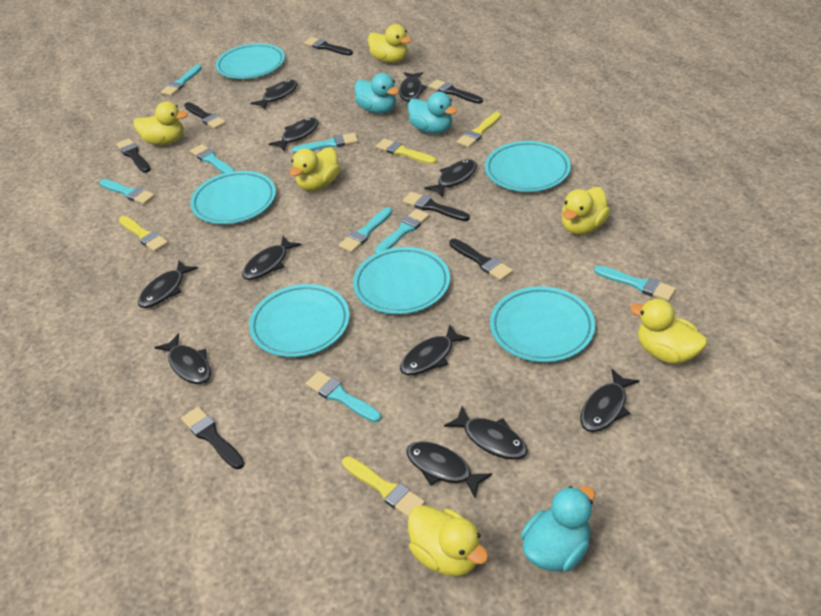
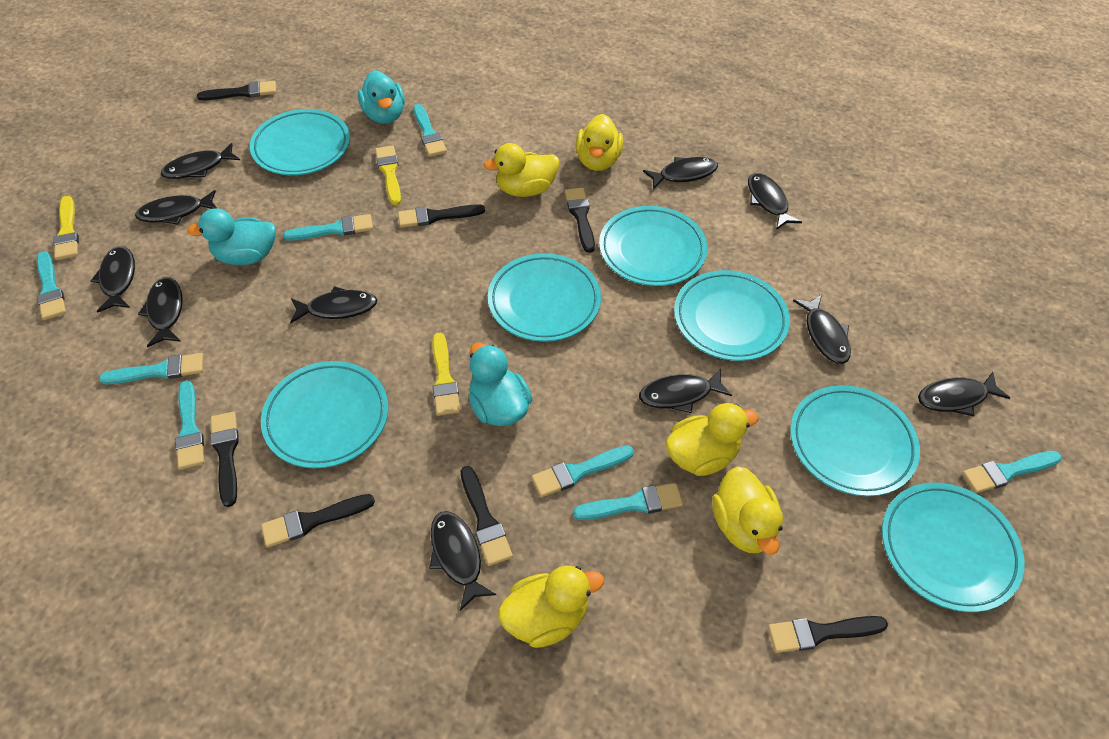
turquoise plate: 6 -> 7
yellow brush: 4 -> 3
yellow duck: 6 -> 5

